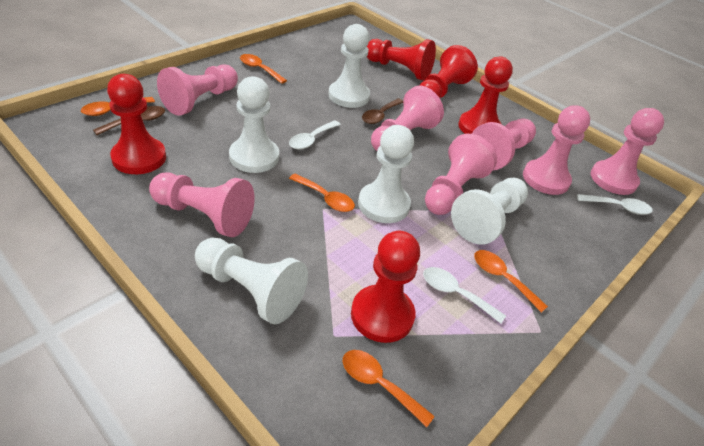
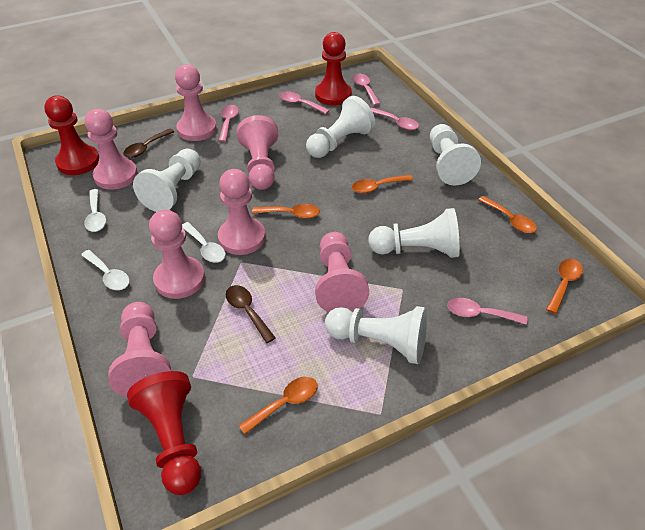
pink spoon: 0 -> 5
red pawn: 5 -> 3

